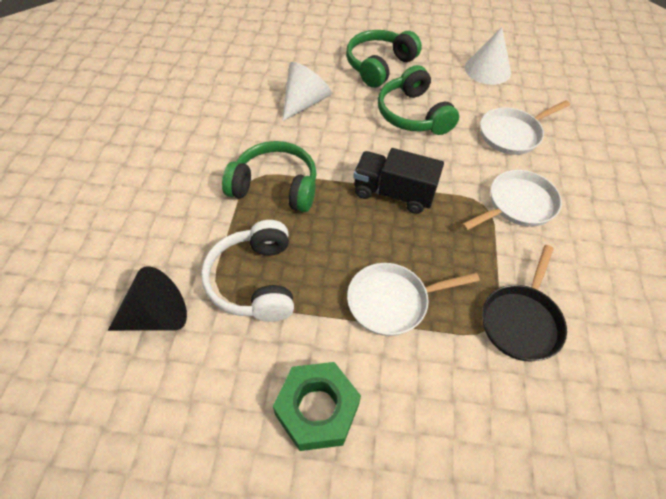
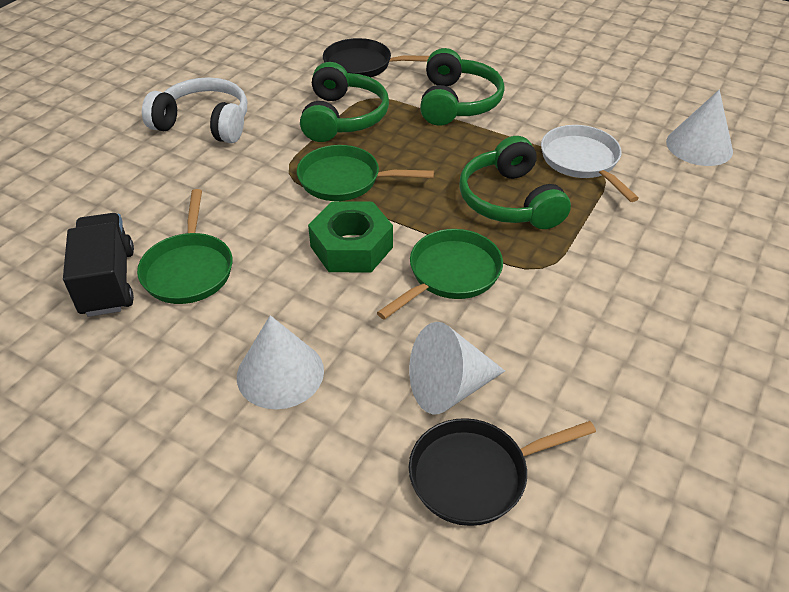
black cone: 1 -> 0
black pan: 1 -> 2
green pan: 0 -> 3
white cone: 2 -> 3
white pan: 3 -> 1

